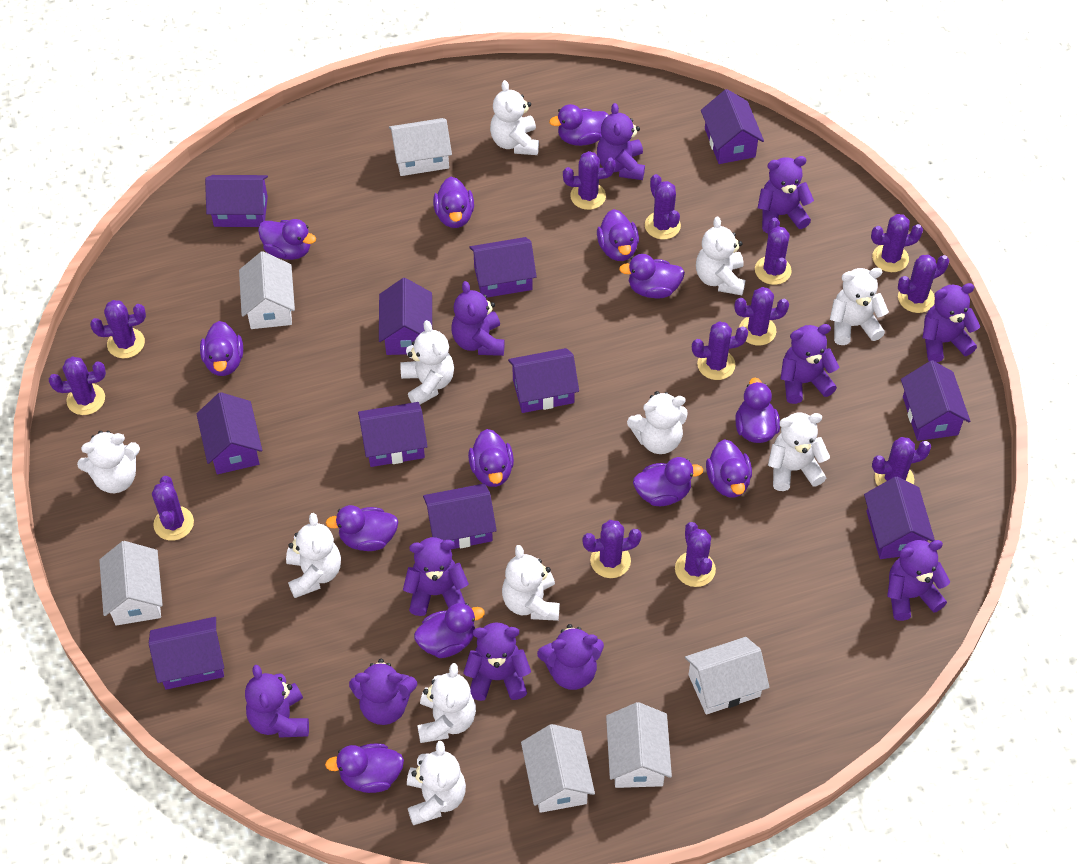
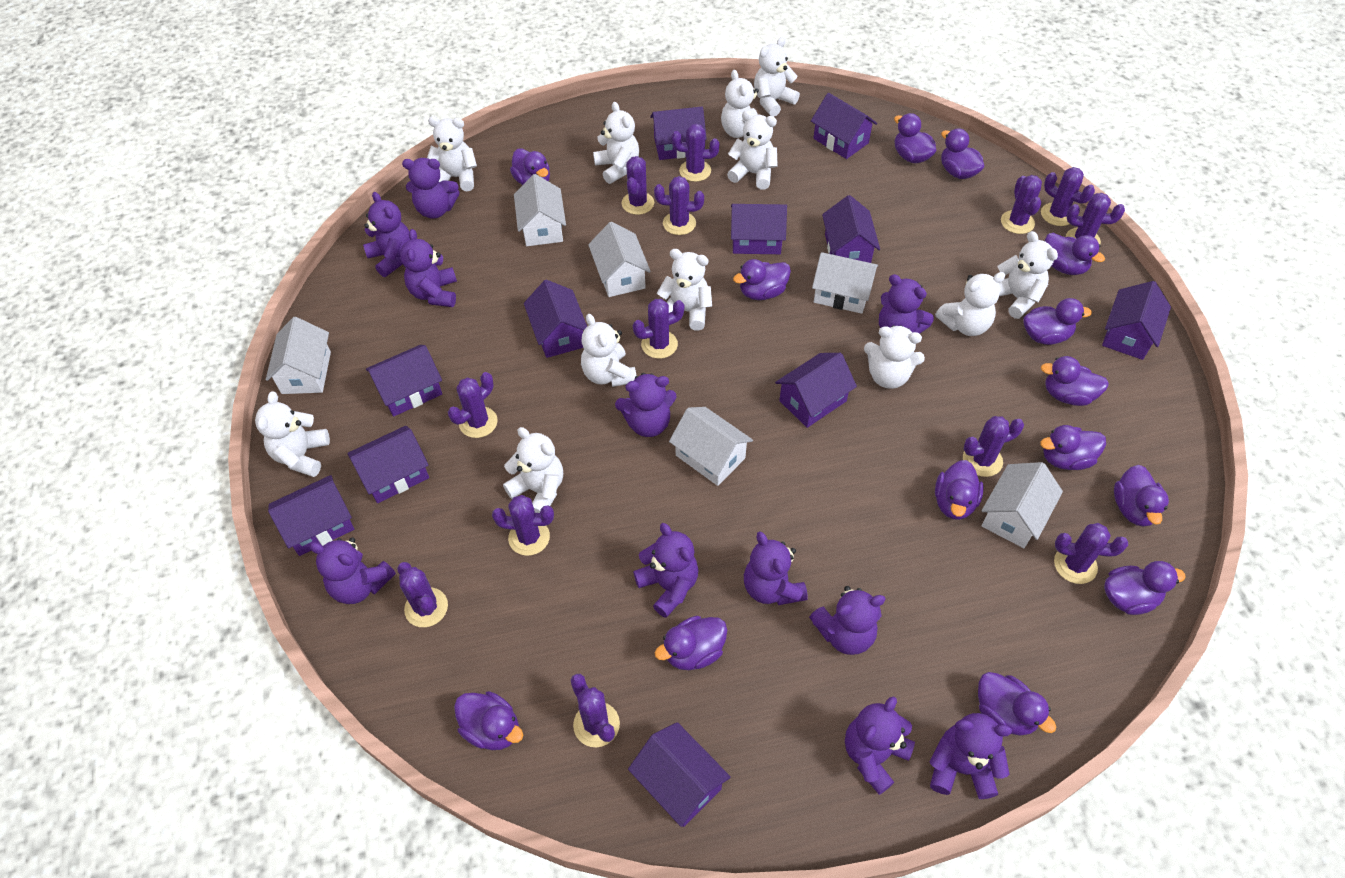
purple duck: 13 -> 14
white teddy bear: 11 -> 12

